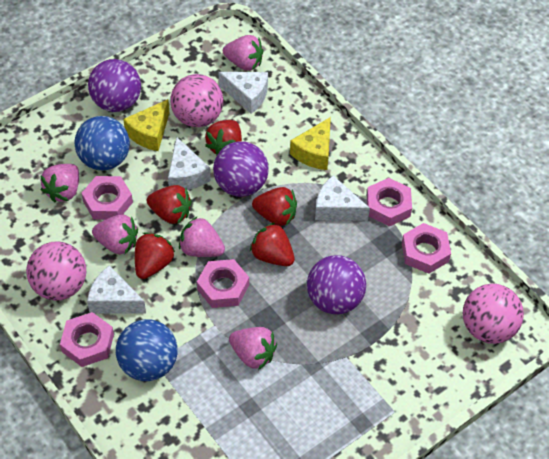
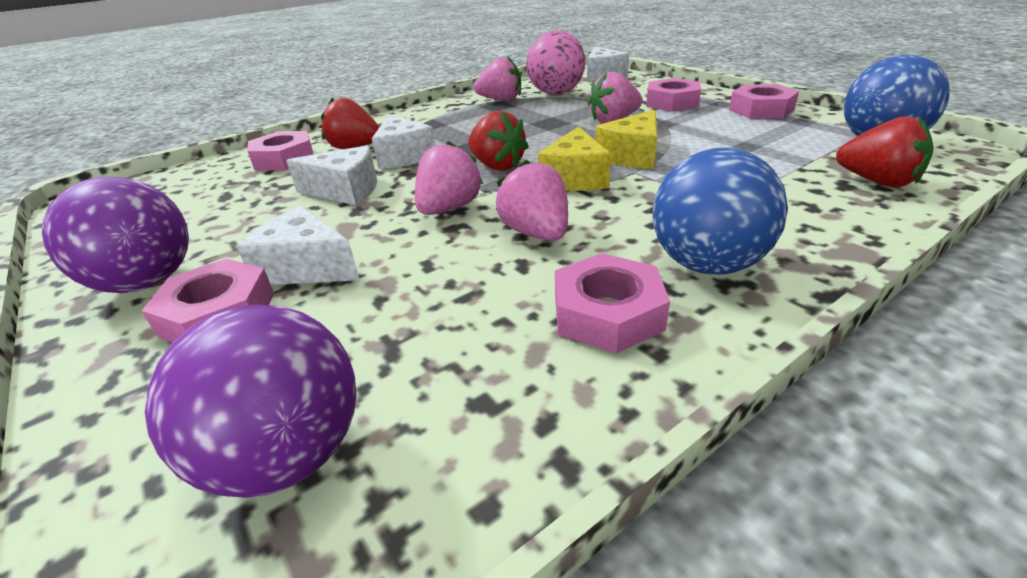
pink ball: 3 -> 1
pink strawberry: 5 -> 4
purple ball: 3 -> 2
red strawberry: 5 -> 3

